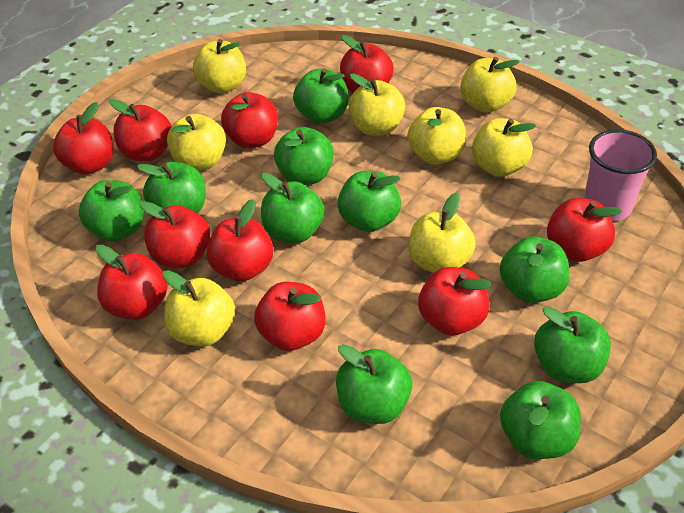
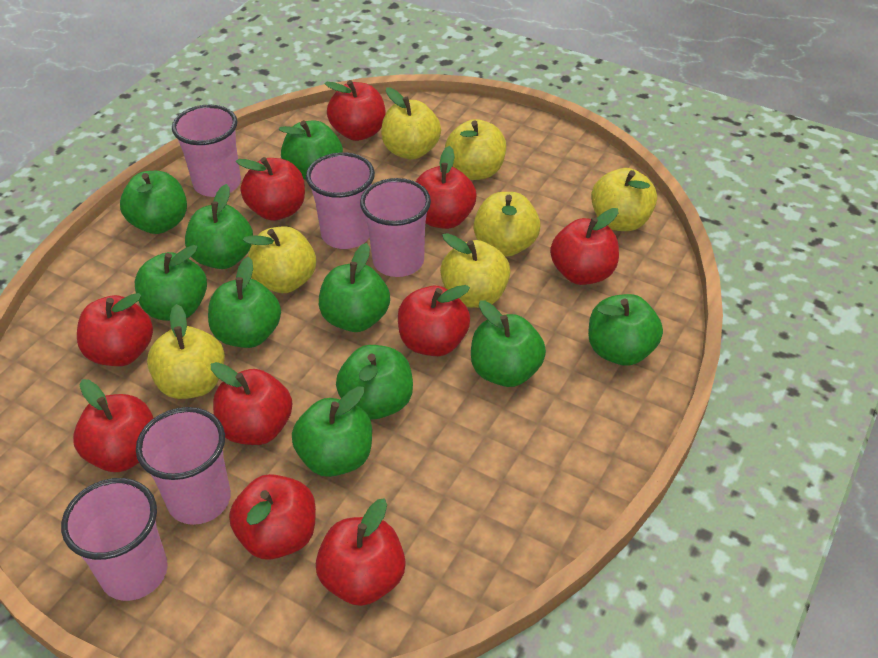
pink cup: 1 -> 5
yellow apple: 8 -> 7

